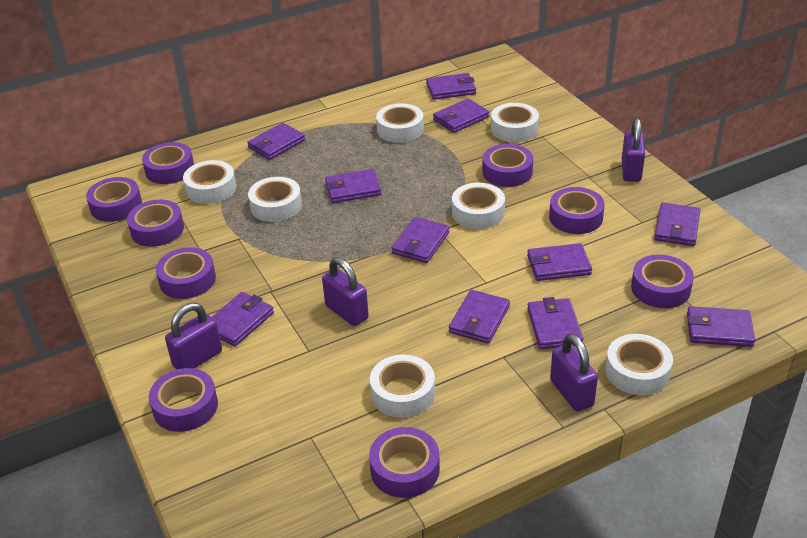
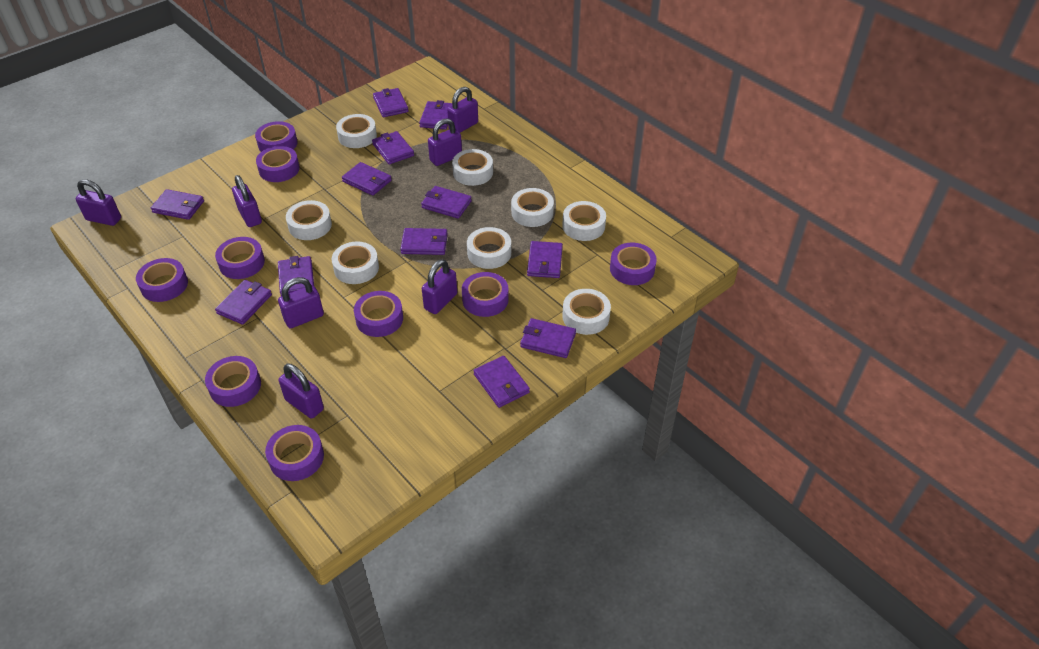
purple padlock: 4 -> 7
purple wallet: 11 -> 12
white tape: 7 -> 8

